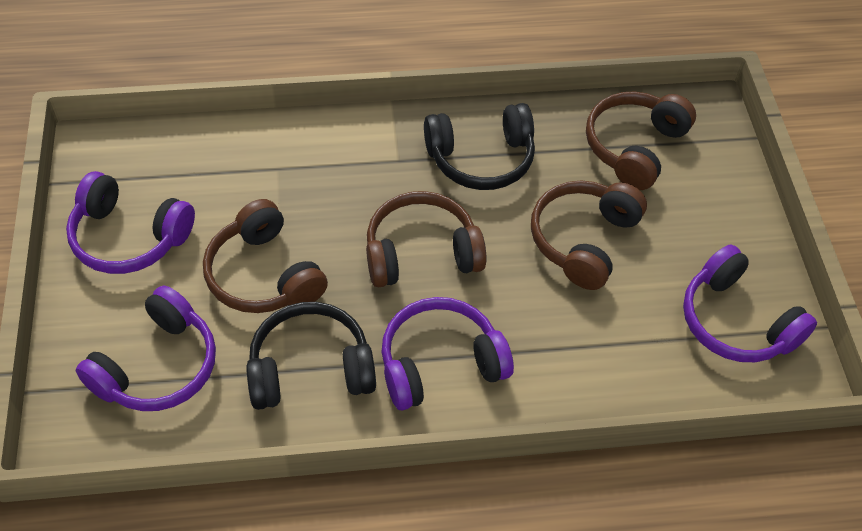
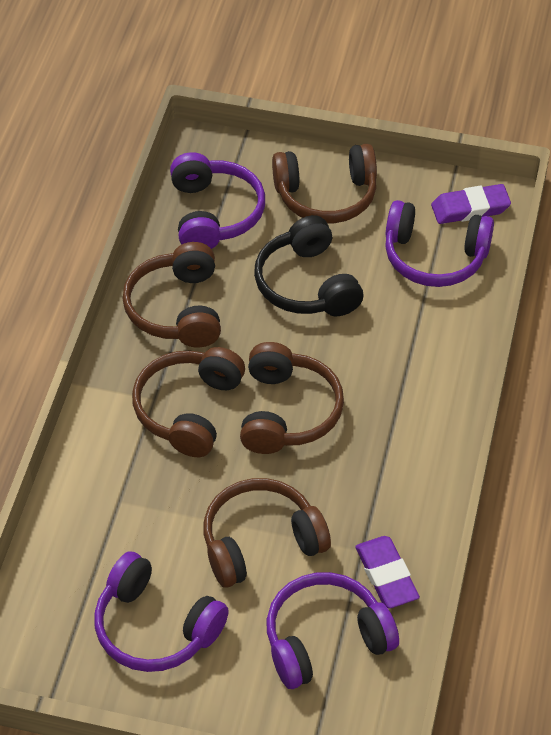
black headphones: 2 -> 1
brown headphones: 4 -> 5
purple eraser: 0 -> 2

